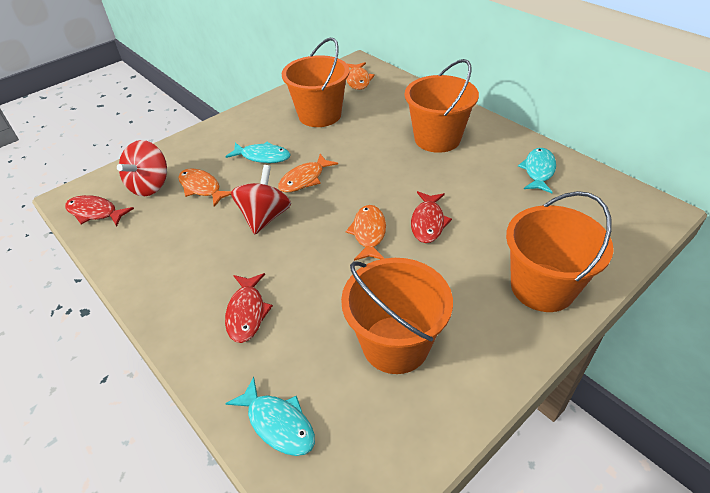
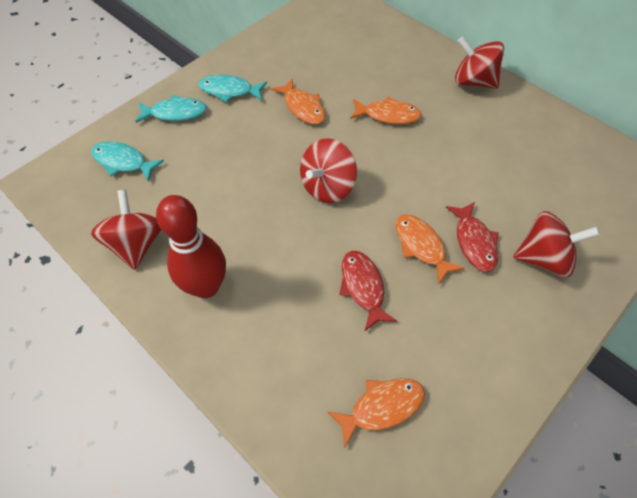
orange bucket: 4 -> 0
red bowling pin: 0 -> 1
red fish: 3 -> 2
red spinning top: 2 -> 4

